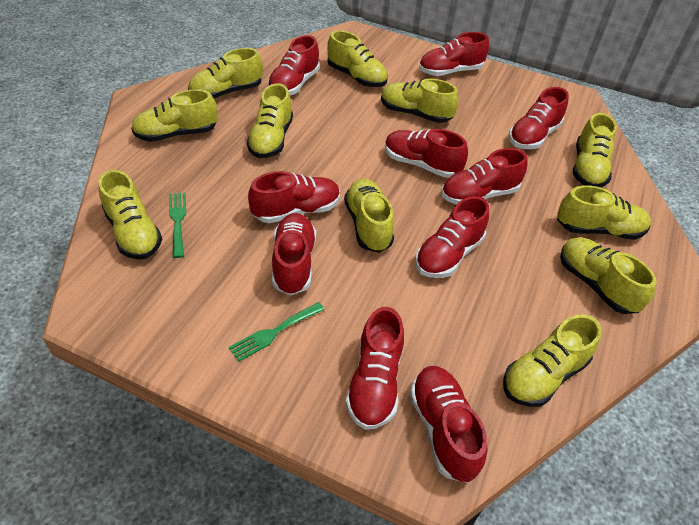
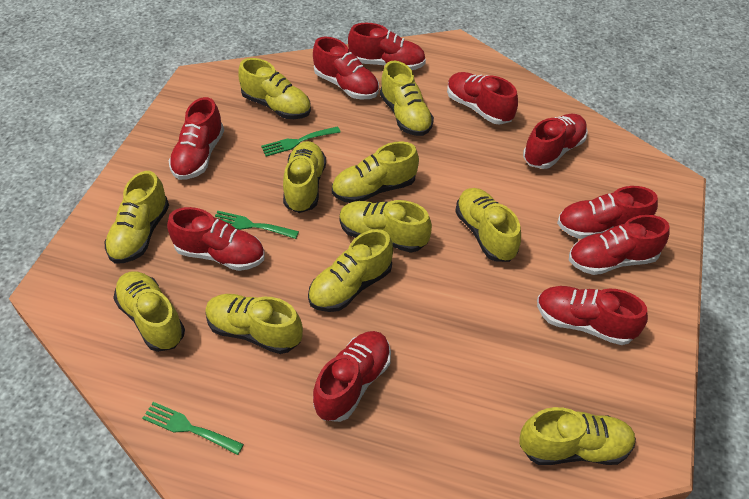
green fork: 2 -> 3

